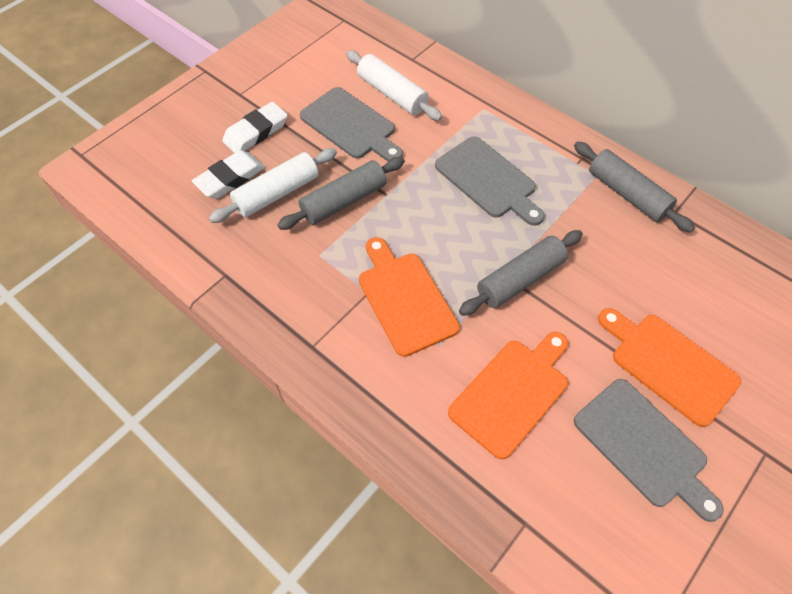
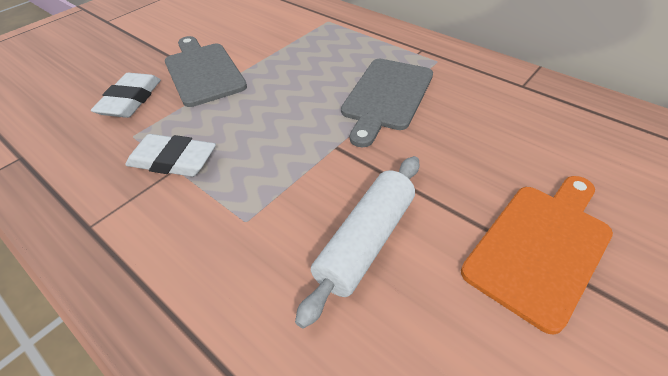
grey cutting board: 3 -> 2
grey rolling pin: 3 -> 0
orange cutting board: 3 -> 1
white rolling pin: 2 -> 1

